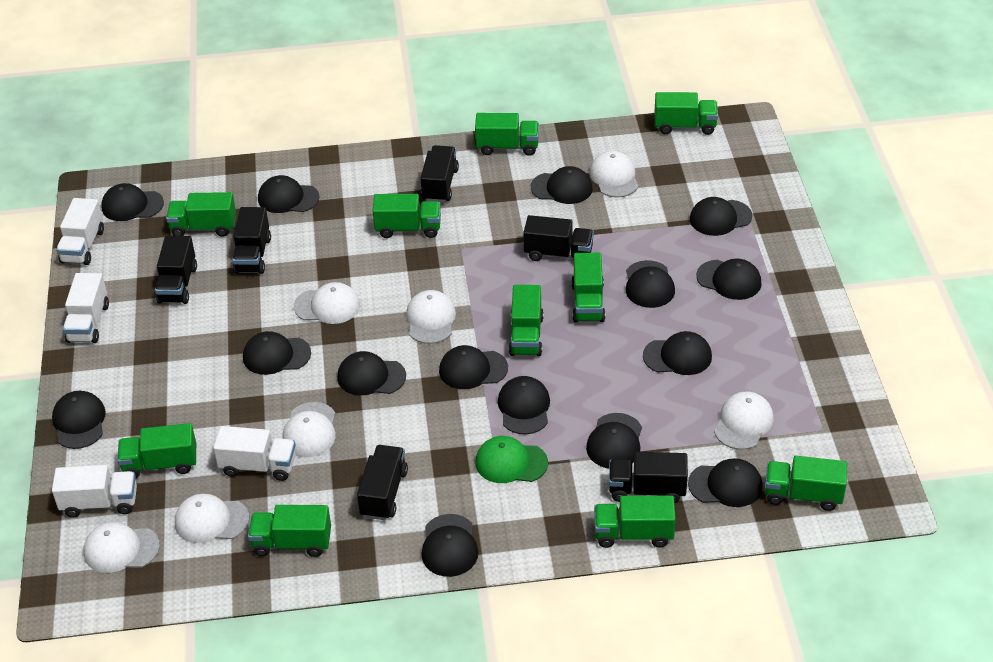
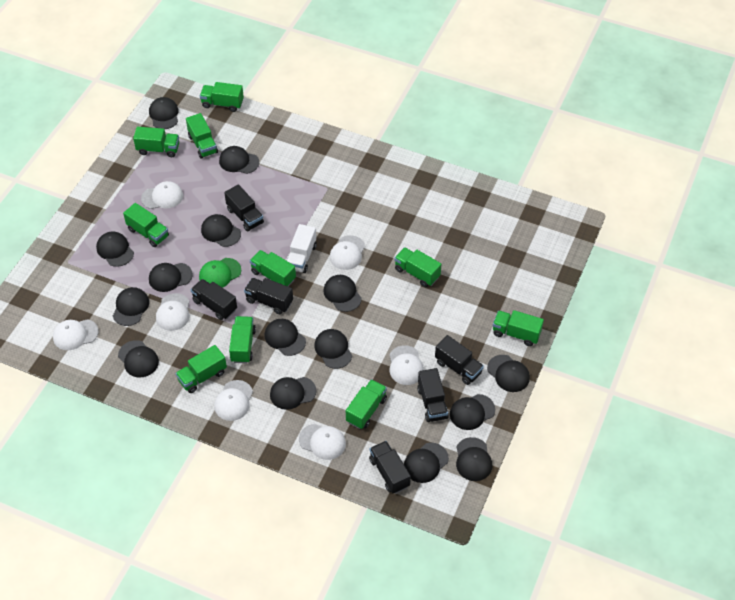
white truck: 4 -> 1

